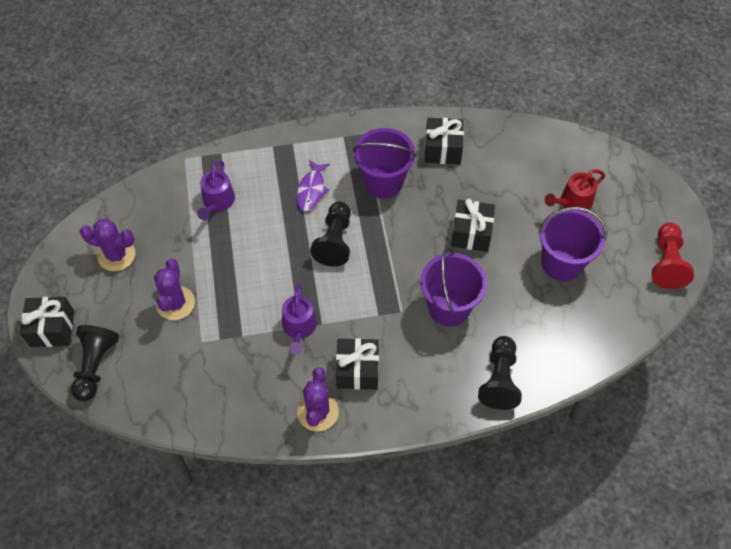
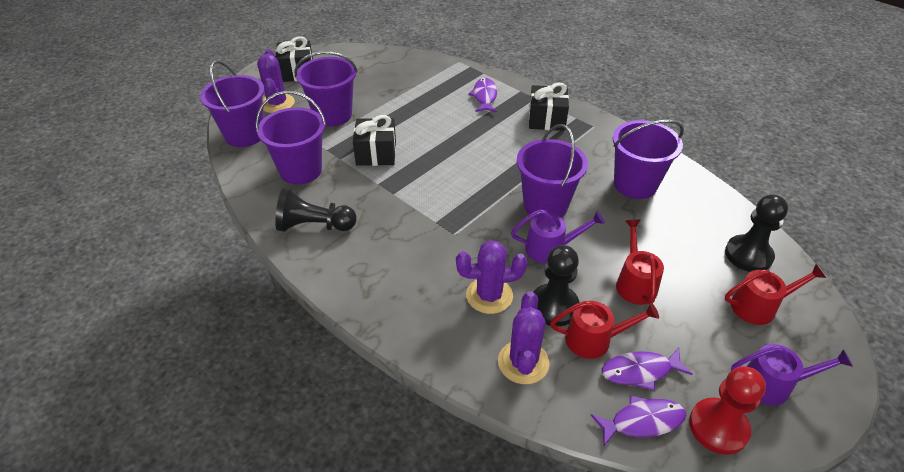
black gift: 4 -> 3
purple bucket: 3 -> 5
purple fish: 1 -> 3
red watering can: 1 -> 3

